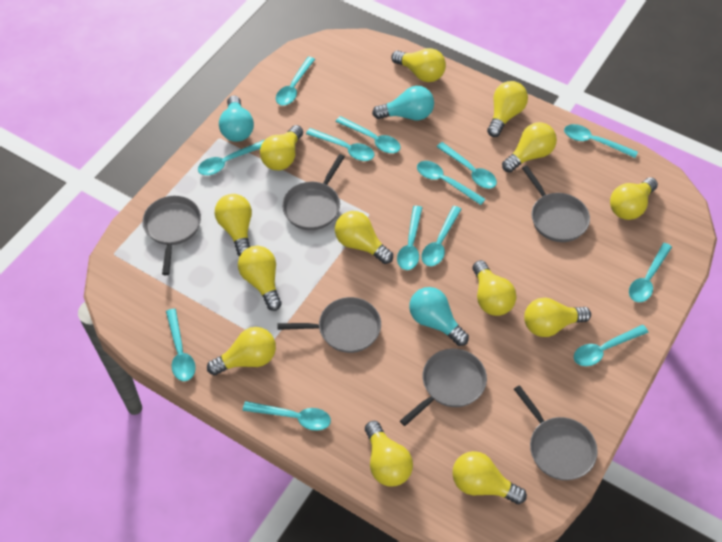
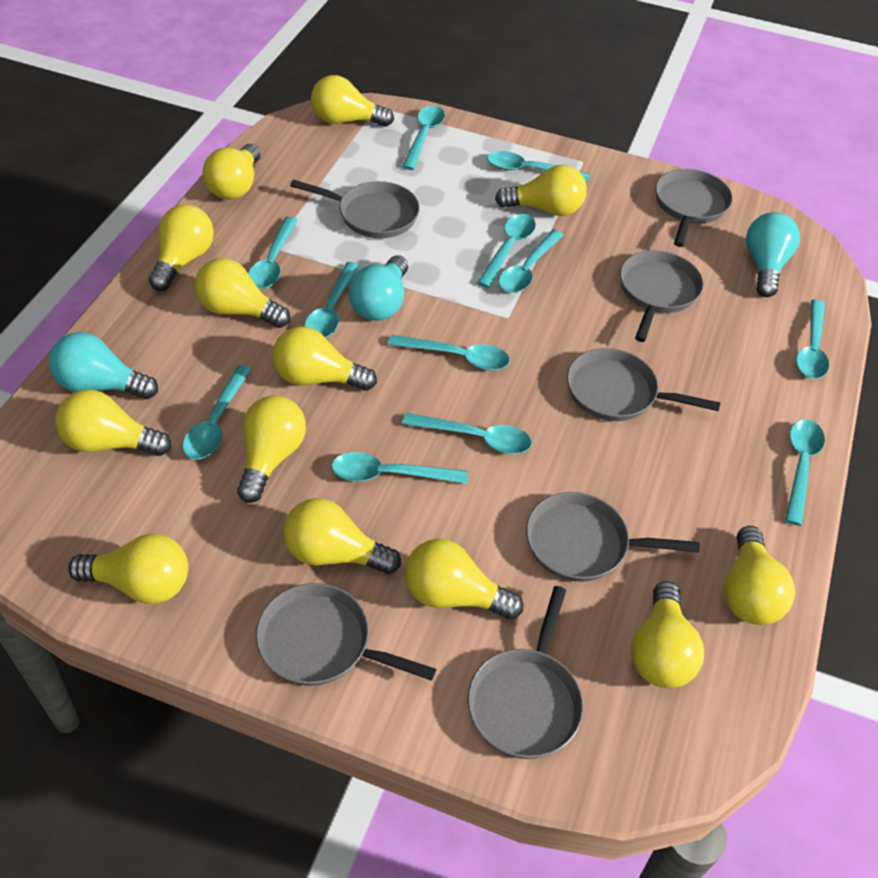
grey pan: 6 -> 7
turquoise spoon: 13 -> 12

